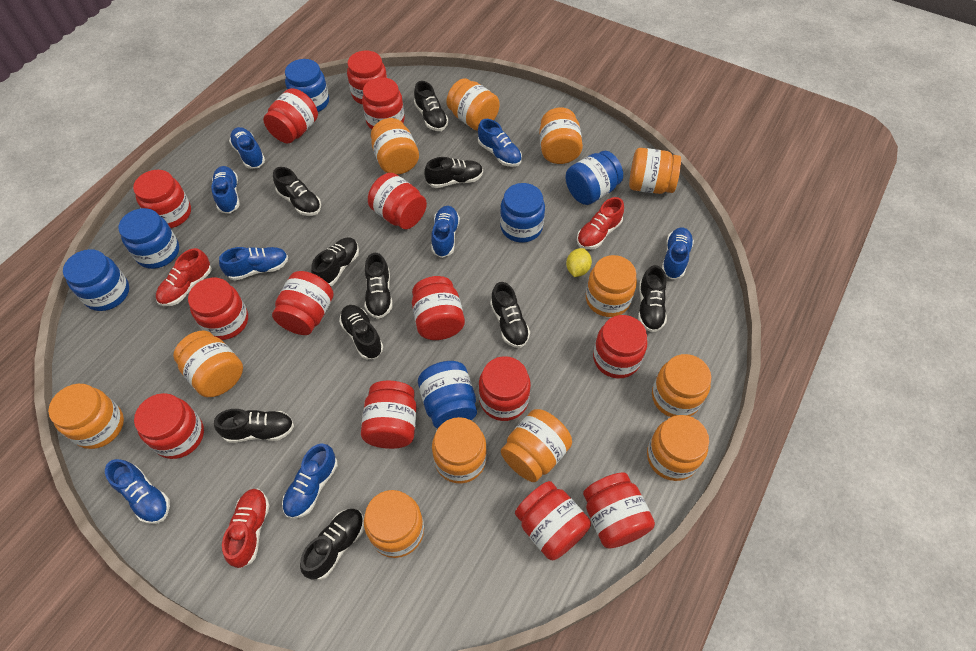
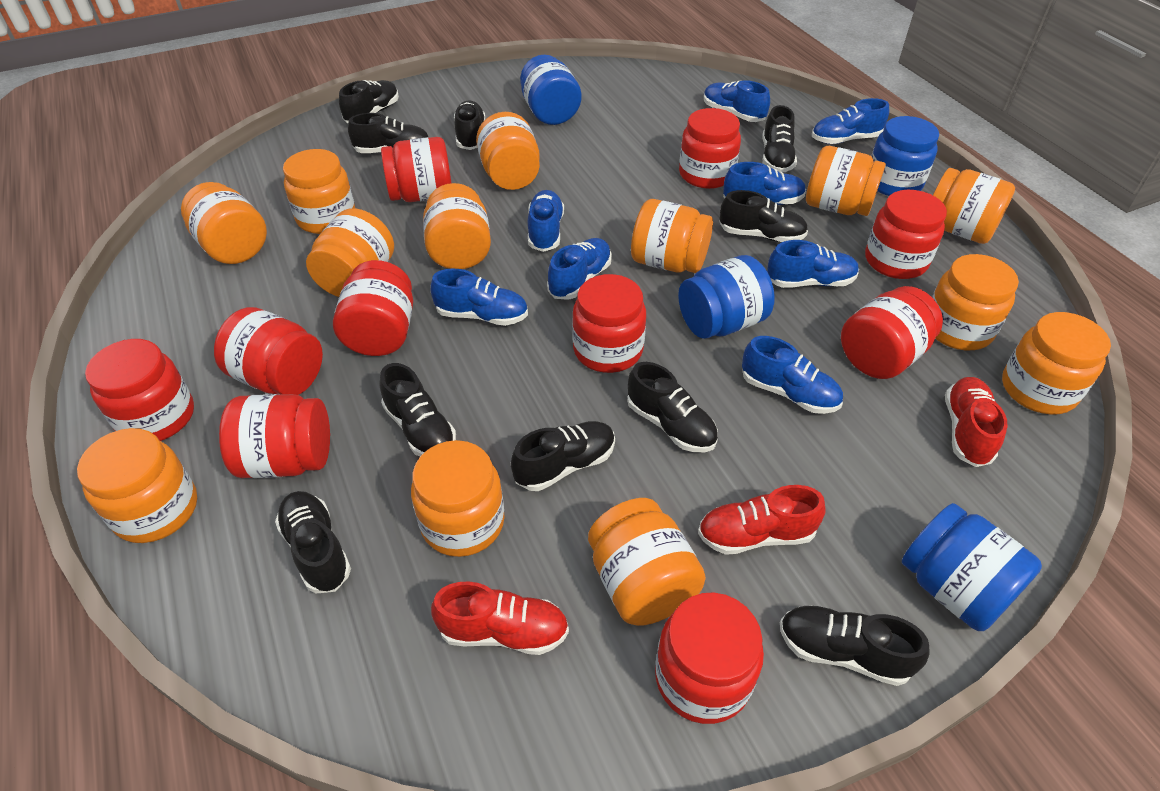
blue jar: 6 -> 4
orange jar: 12 -> 13
red jar: 14 -> 10
yellow lemon: 1 -> 0

